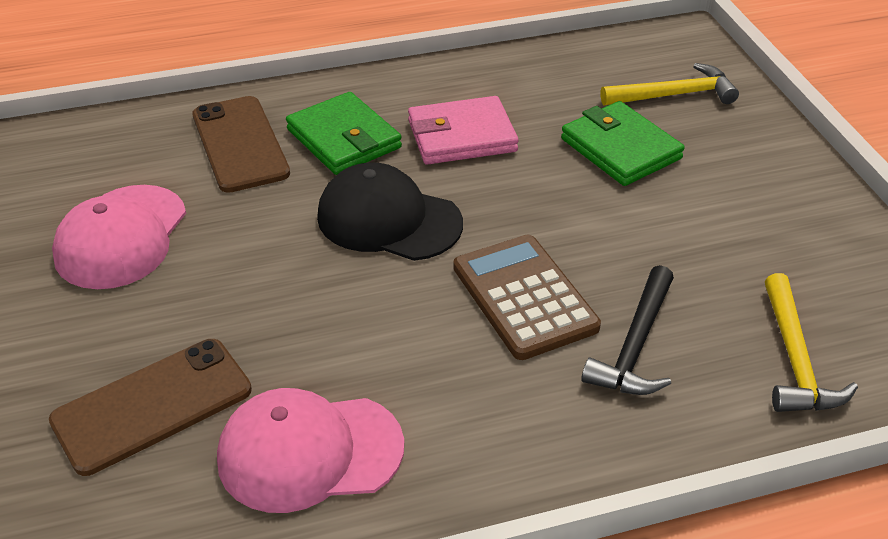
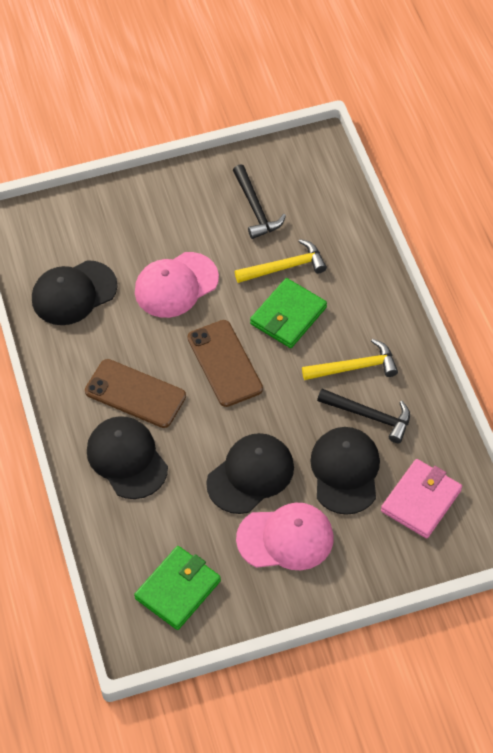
black cap: 1 -> 4
black hammer: 1 -> 2
brown calculator: 1 -> 0

